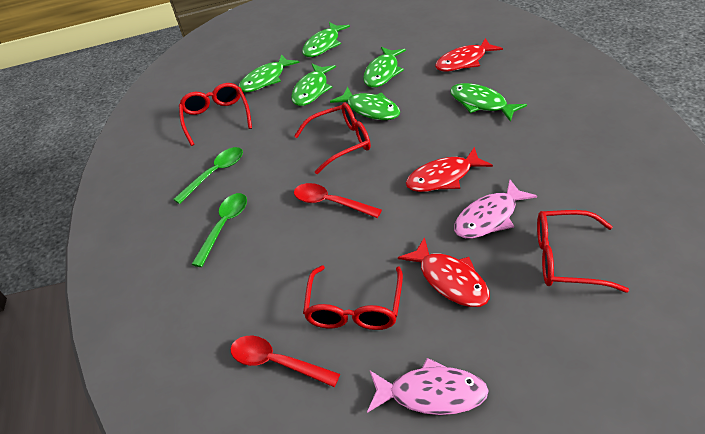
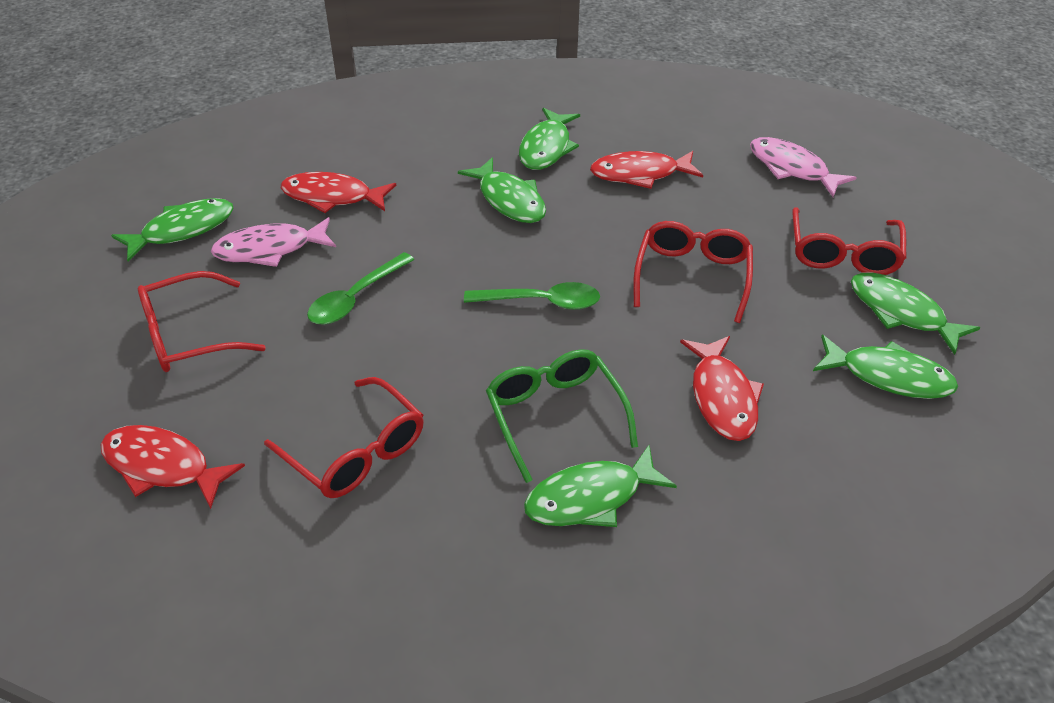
green glasses: 0 -> 1
red fish: 3 -> 4
red spoon: 2 -> 0

